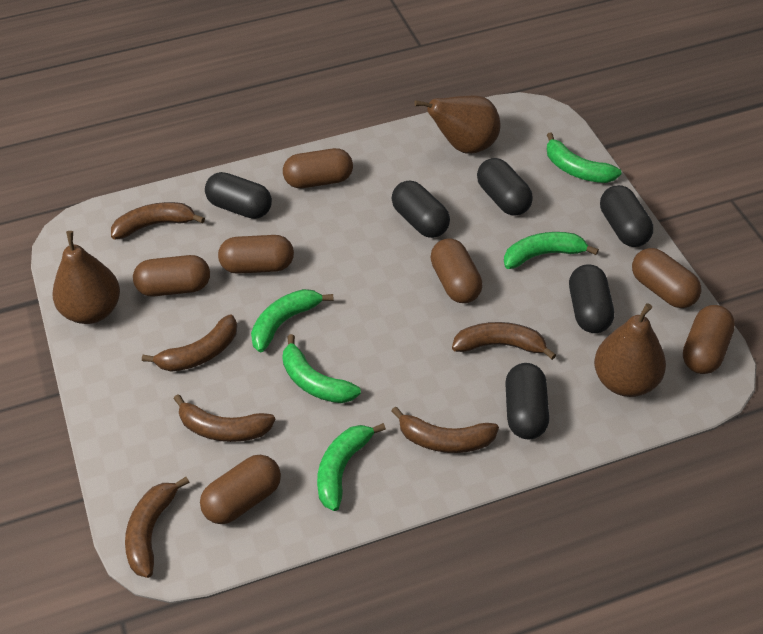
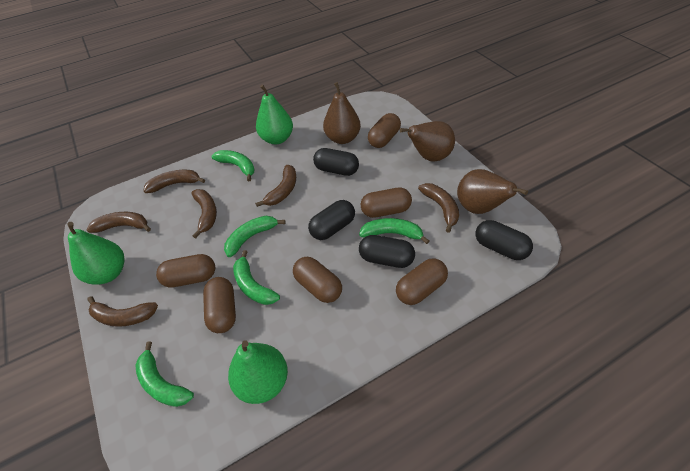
black capsule: 6 -> 4
brown capsule: 7 -> 6
green pear: 0 -> 3

